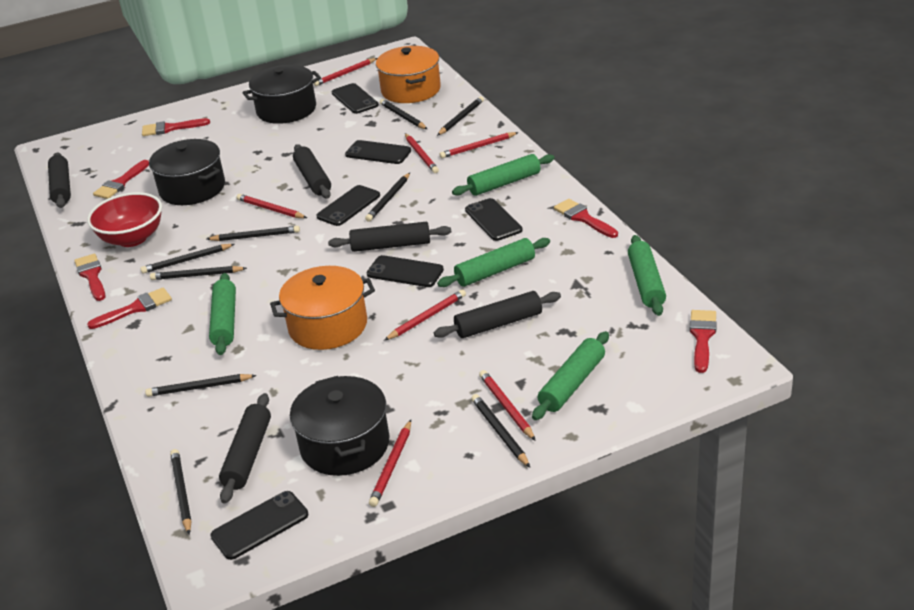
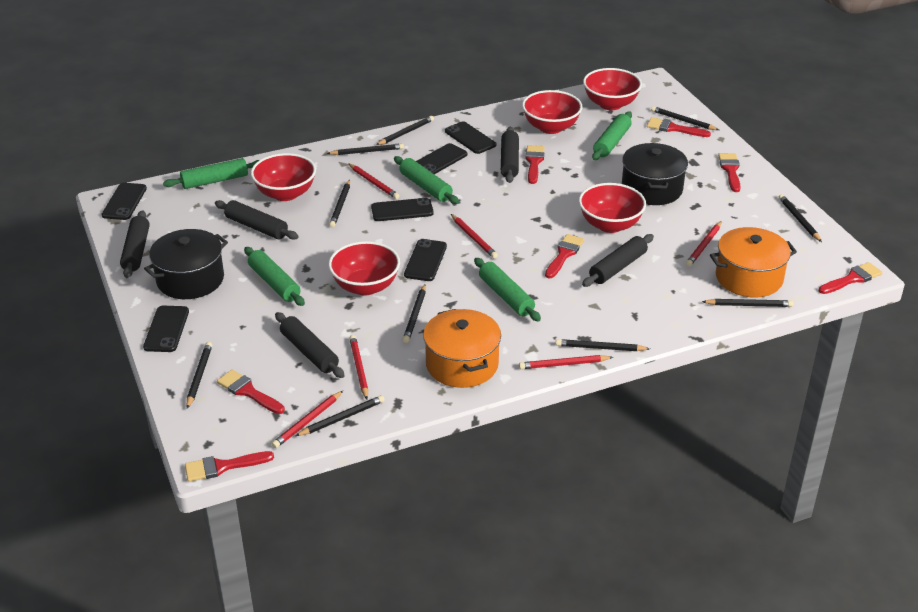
black pencil: 9 -> 10
black pot: 3 -> 2
red bowl: 1 -> 5
red brush: 6 -> 7
red pencil: 7 -> 6

